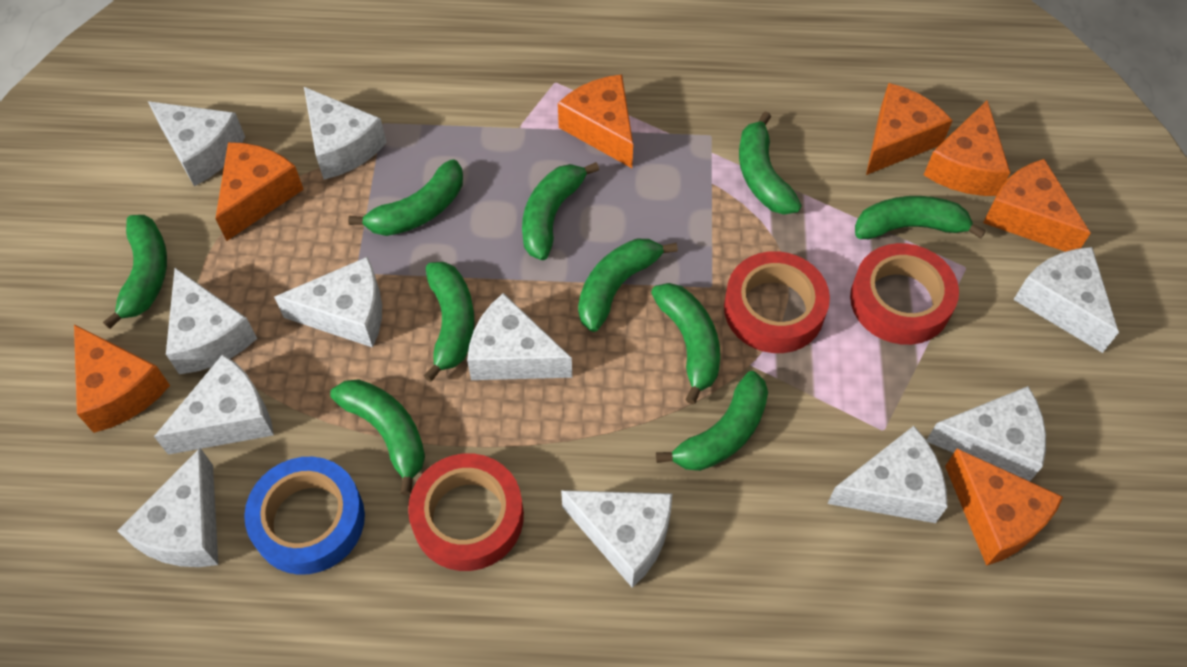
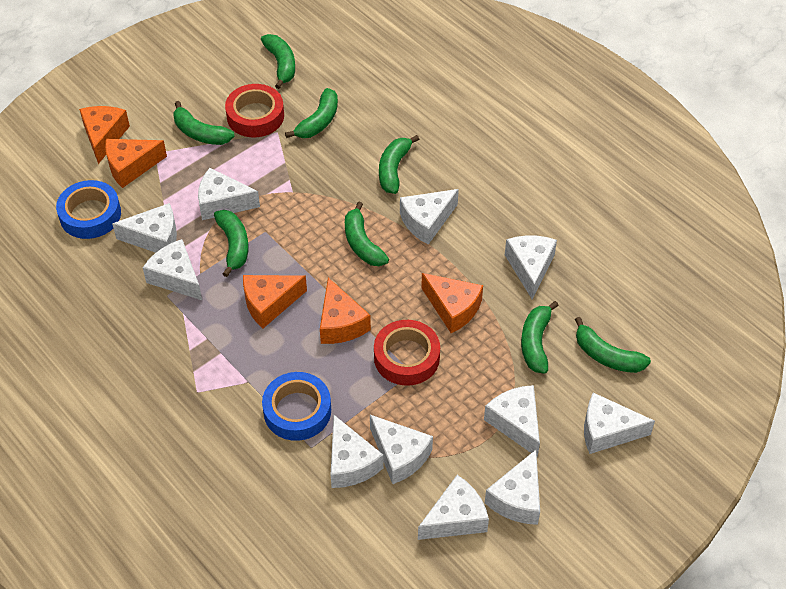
blue tape: 1 -> 2
green banana: 10 -> 8
orange cheese: 7 -> 5
red tape: 3 -> 2

